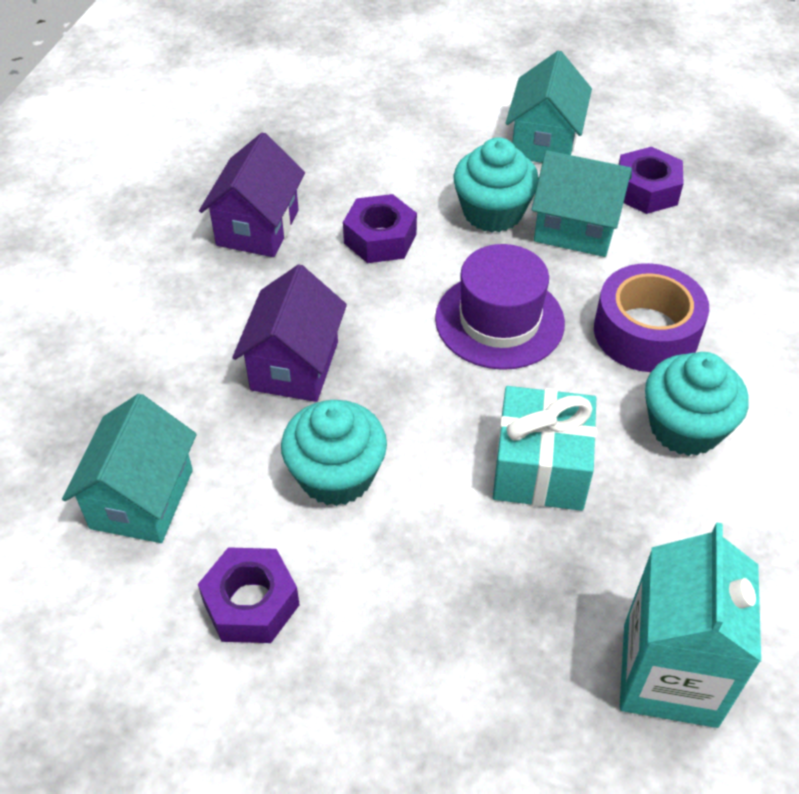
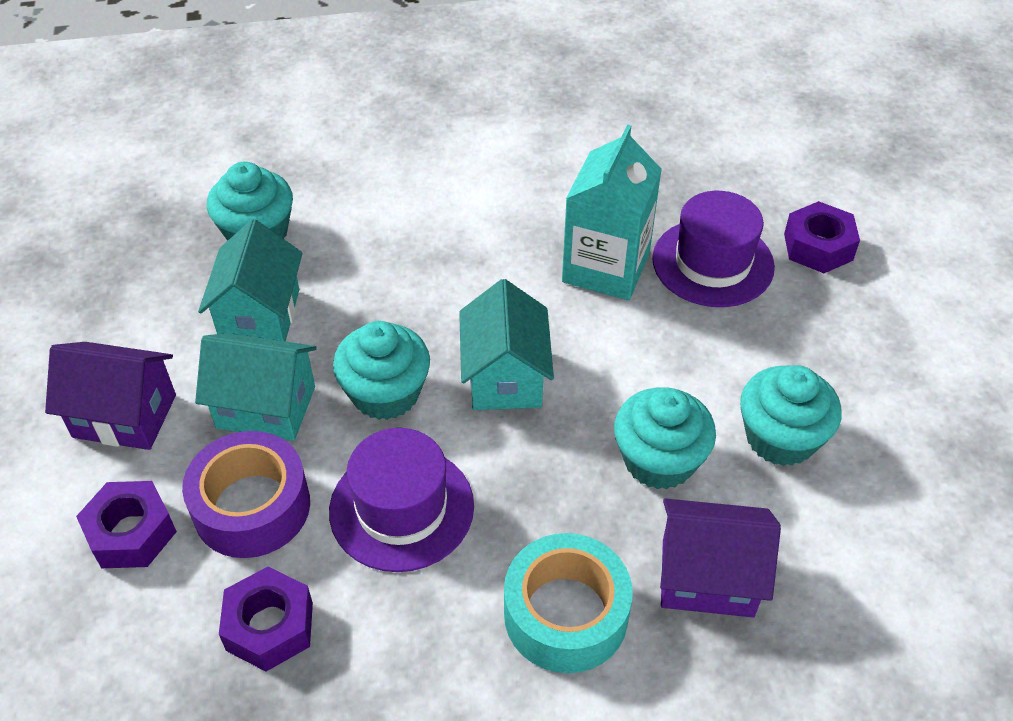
purple hat: 1 -> 2
turquoise cupcake: 3 -> 4
turquoise gift: 1 -> 0
turquoise tape: 0 -> 1

